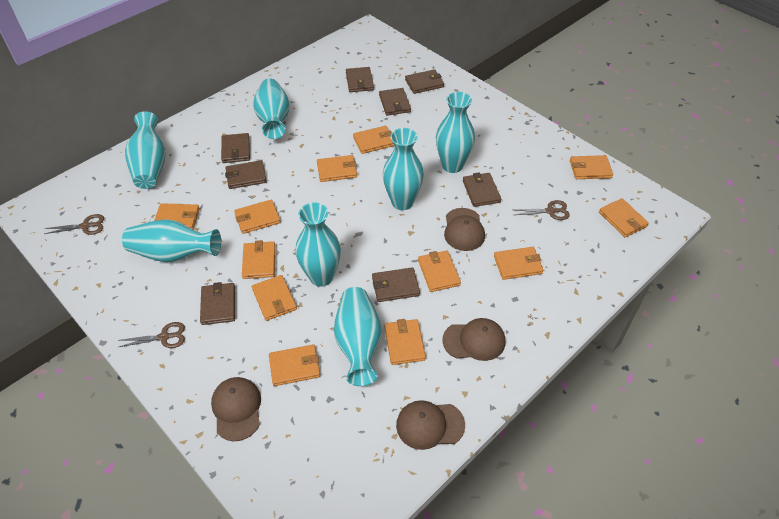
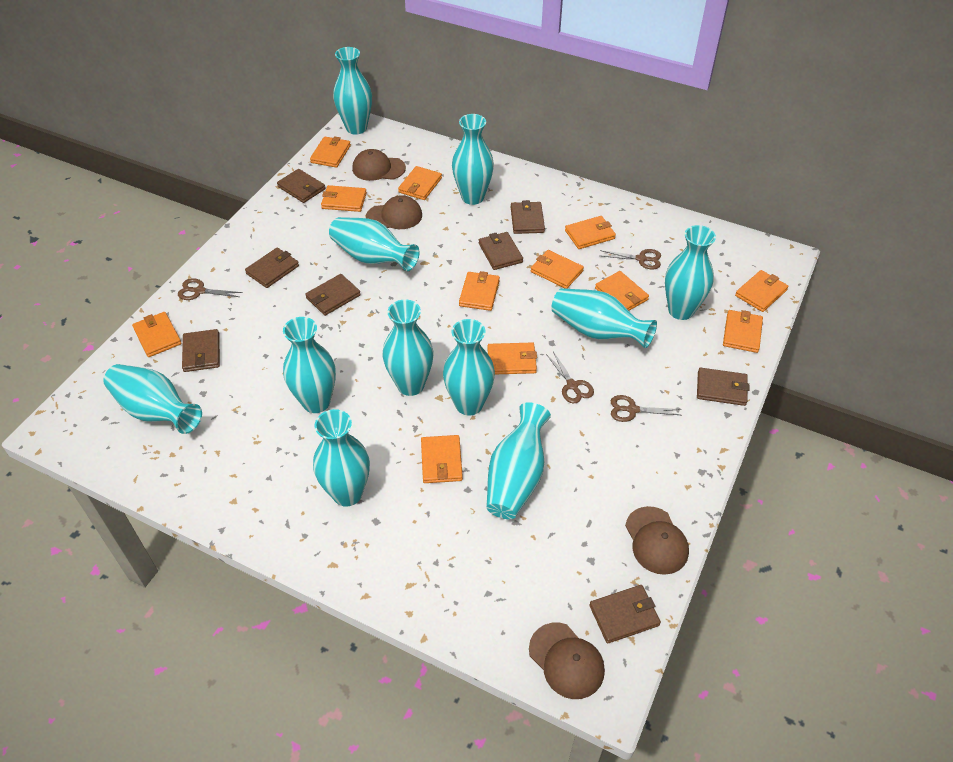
brown scissors: 3 -> 4
turquoise vase: 7 -> 11

